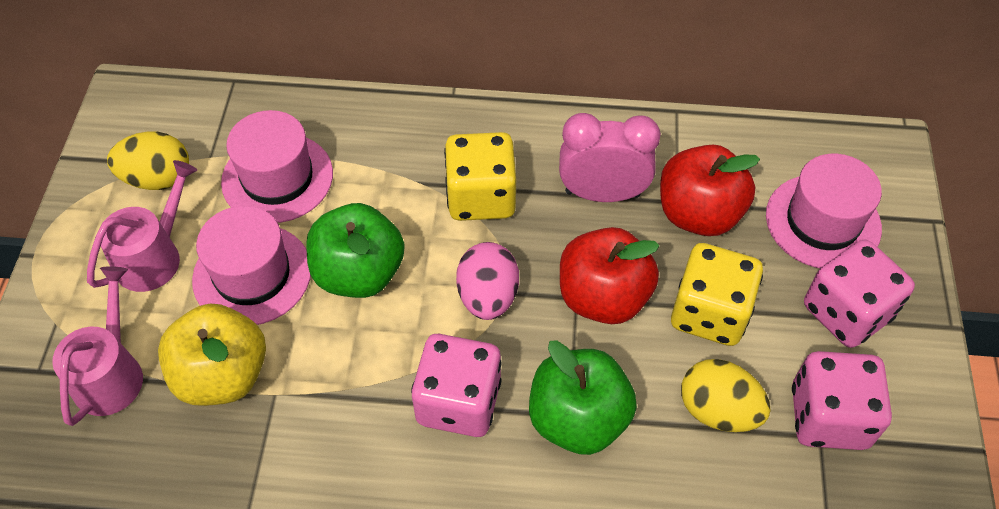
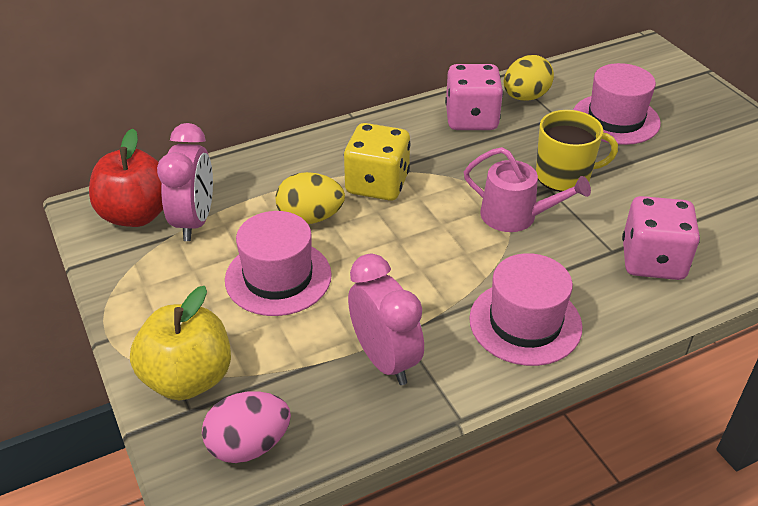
green apple: 2 -> 0
pink clock: 1 -> 2
pink dice: 3 -> 2
pink watering can: 2 -> 1
red apple: 2 -> 1
yellow dice: 2 -> 1
yellow mug: 0 -> 1

